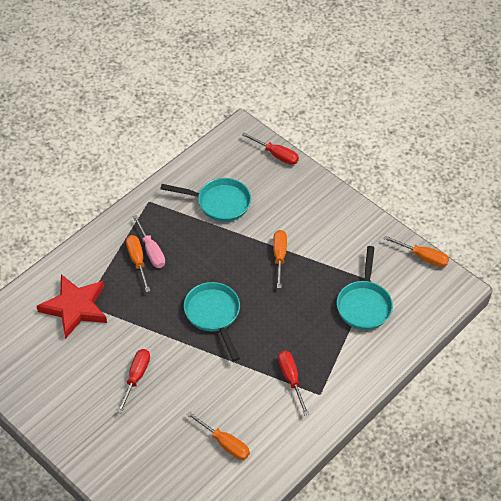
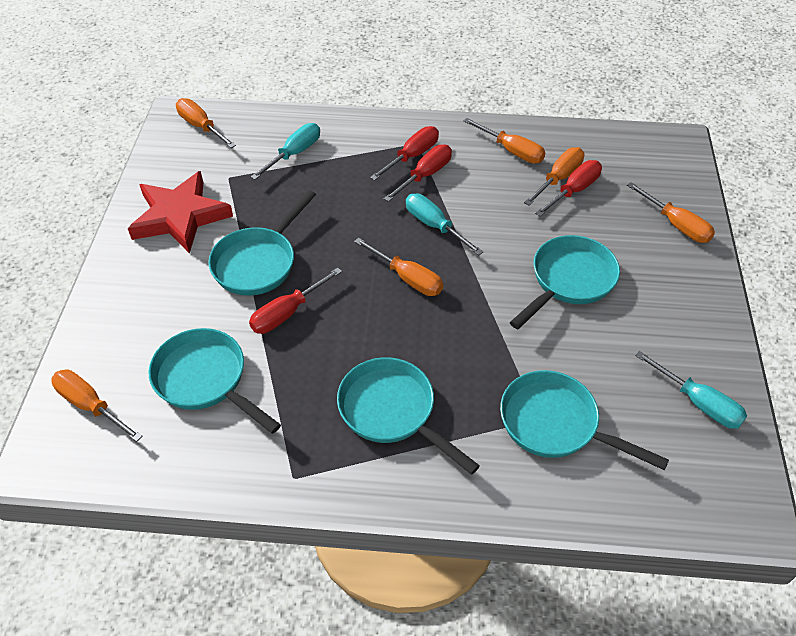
orange screwdriver: 4 -> 6
pink screwdriver: 1 -> 0
red screwdriver: 3 -> 4
turquoise pan: 3 -> 5
turquoise screwdriver: 0 -> 3

